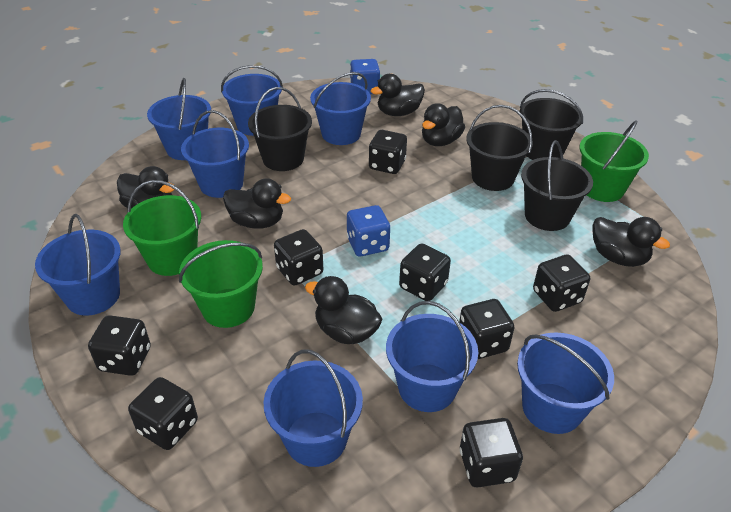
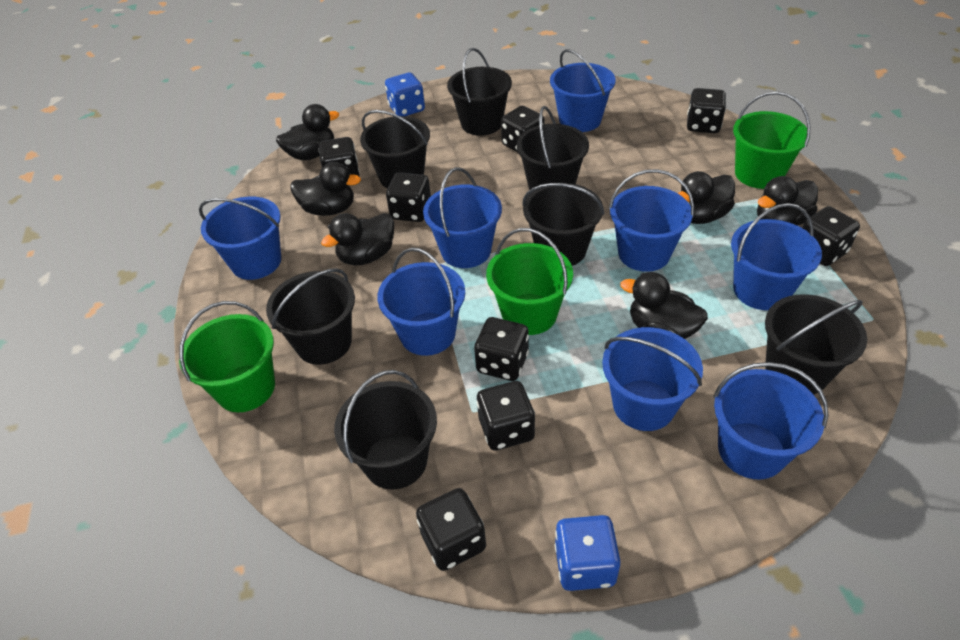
black bucket: 4 -> 7

